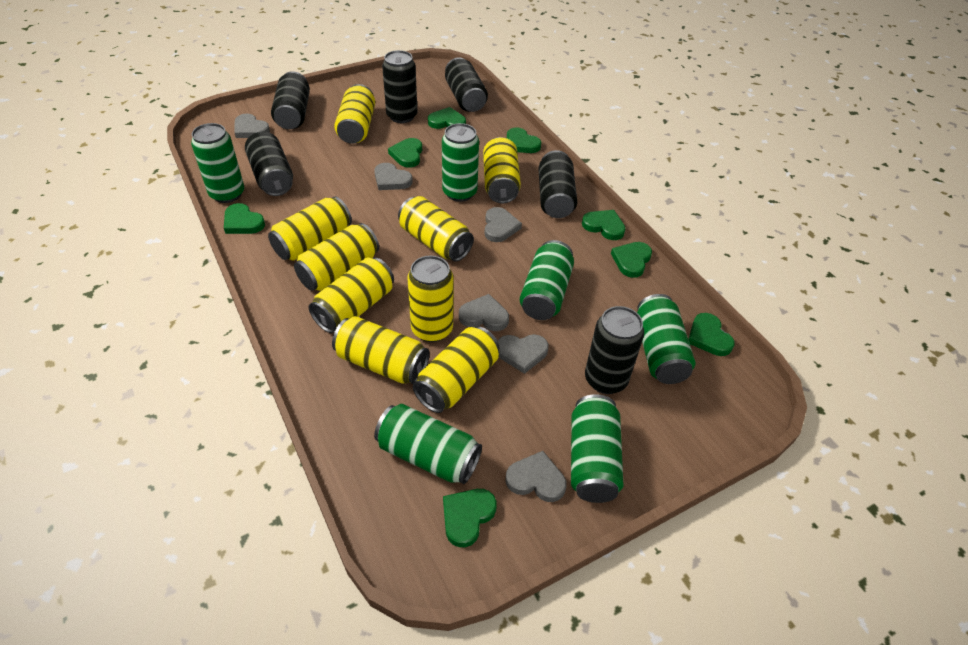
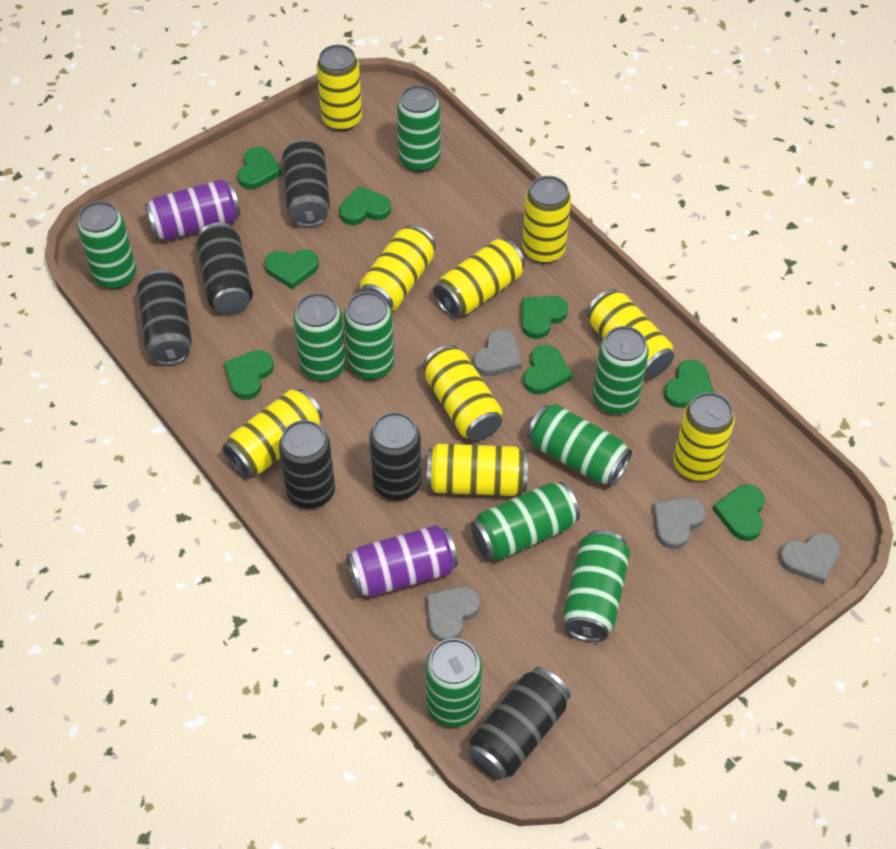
green can: 6 -> 9
grey heart: 6 -> 4
purple can: 0 -> 2

